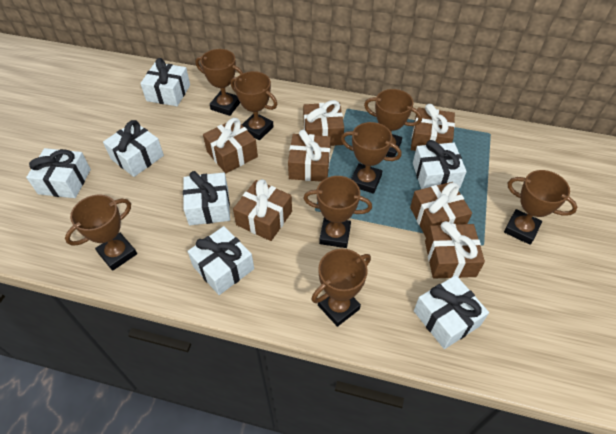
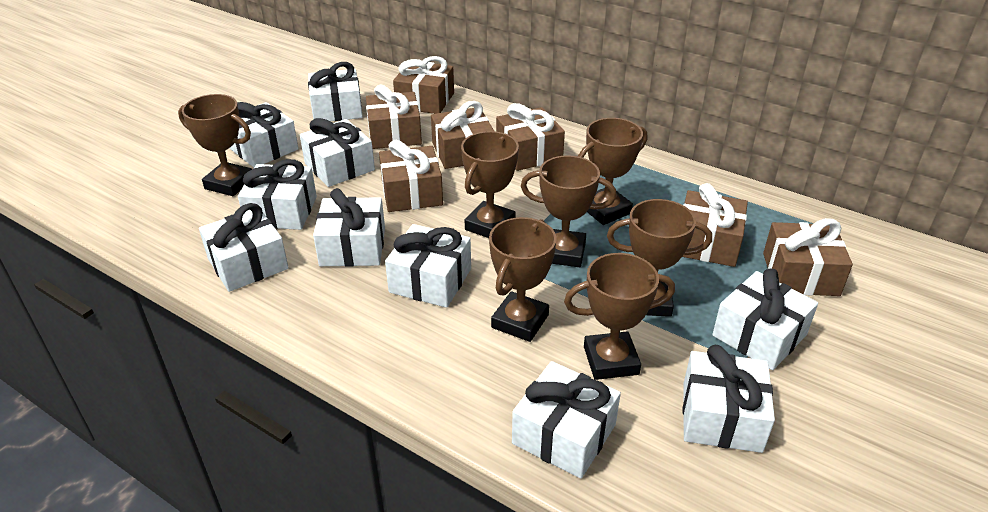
brown trophy: 8 -> 7
white gift: 7 -> 10

